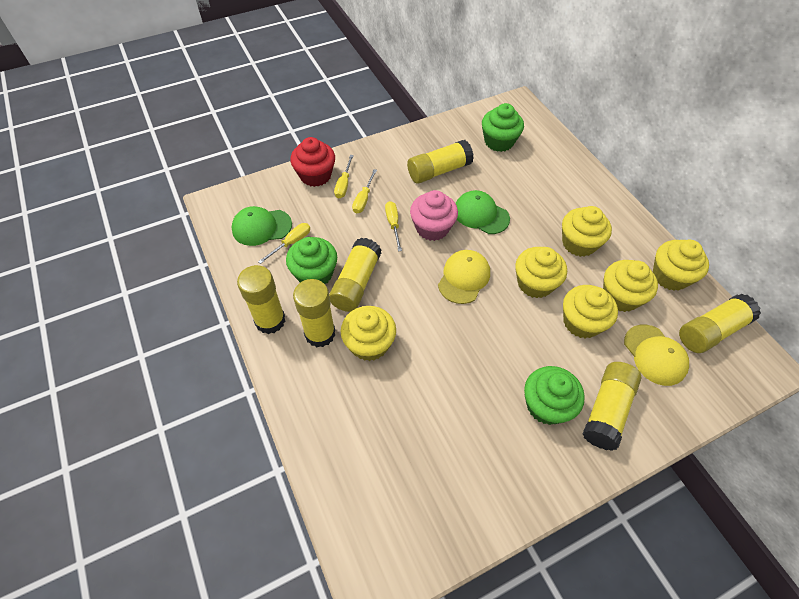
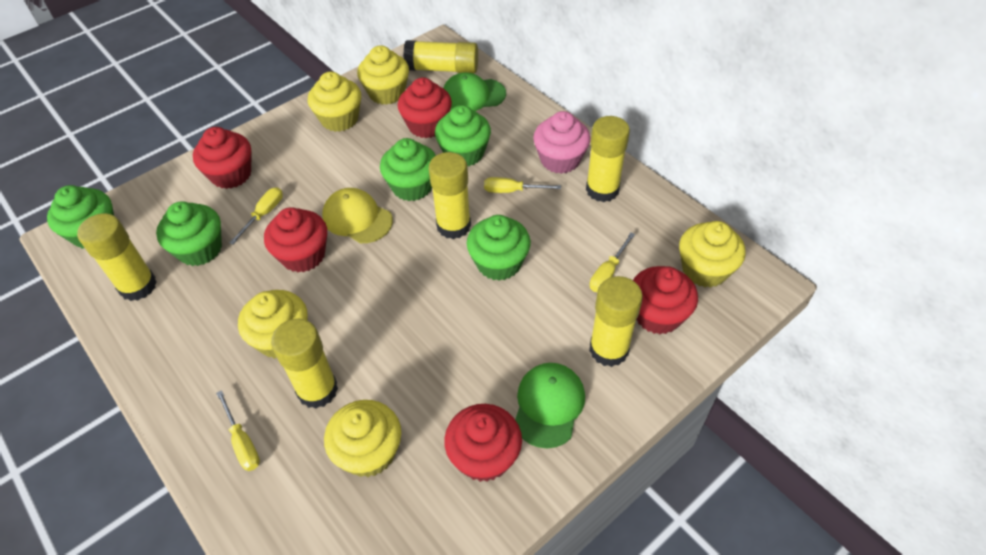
green cupcake: 3 -> 5
red cupcake: 1 -> 5
yellow cap: 2 -> 1
yellow cupcake: 6 -> 5

